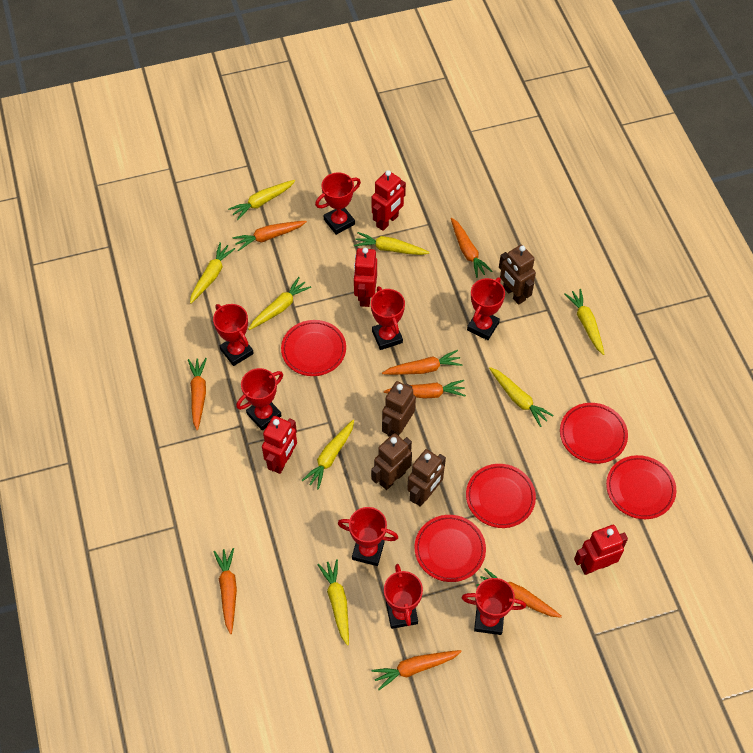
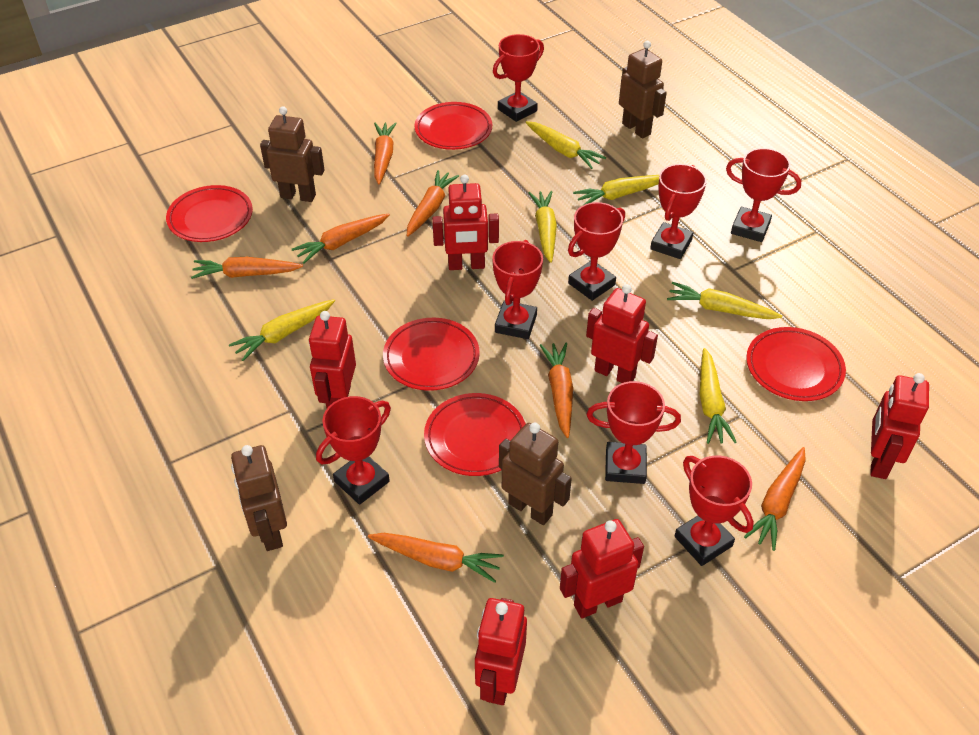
orange carrot: 8 -> 7
red robot: 4 -> 6
yellow carrot: 8 -> 6

